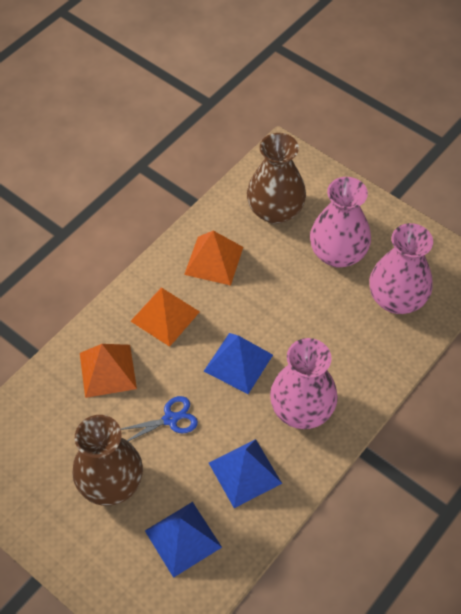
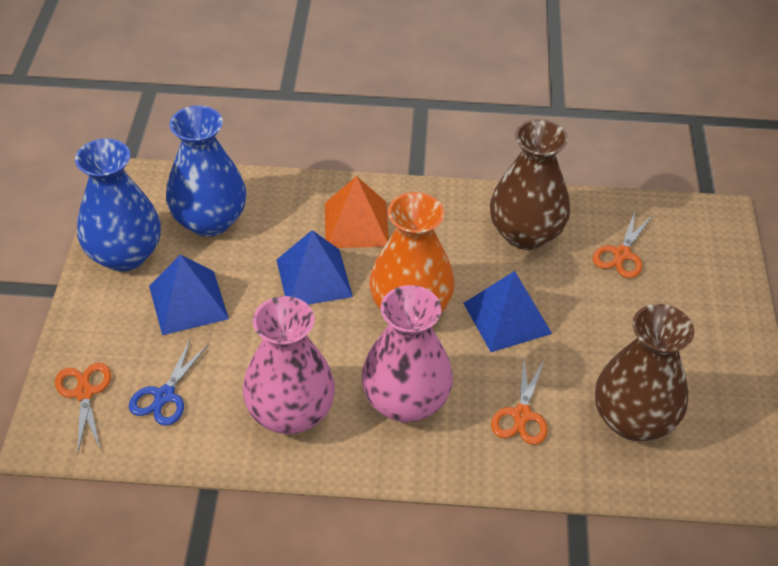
blue vase: 0 -> 2
orange pyramid: 3 -> 1
orange scissors: 0 -> 3
orange vase: 0 -> 1
pink vase: 3 -> 2

